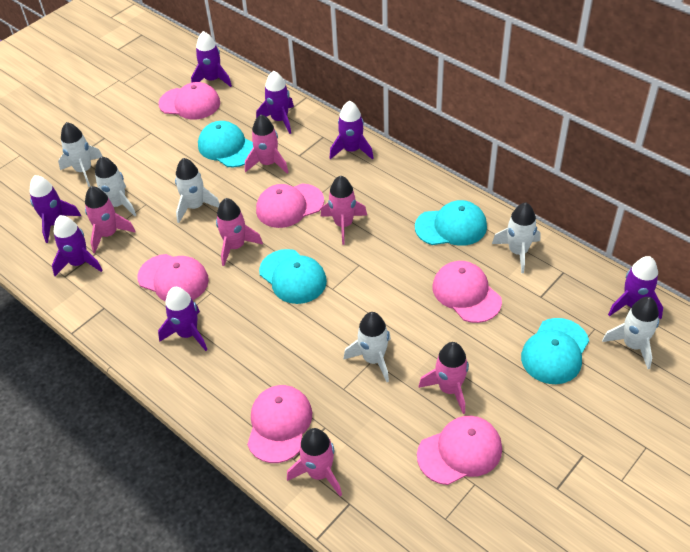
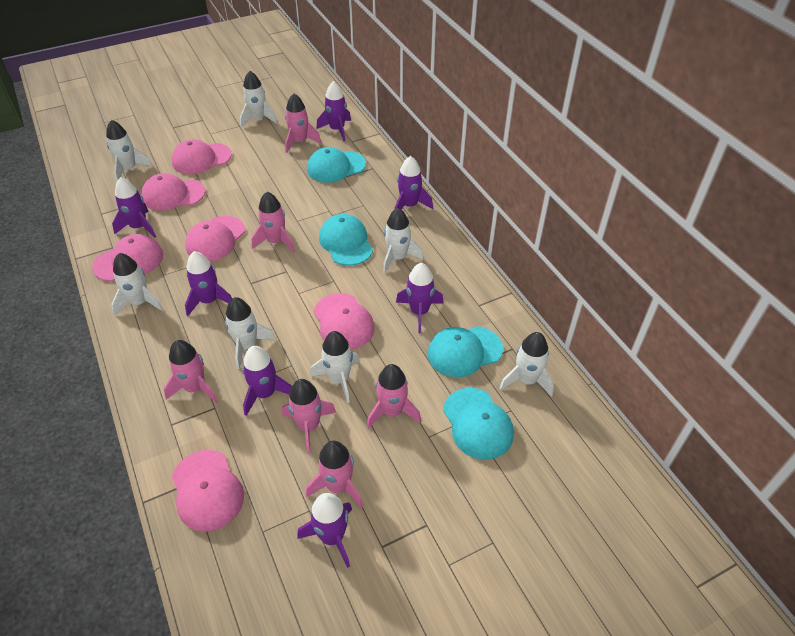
white rocket: 6 -> 7

